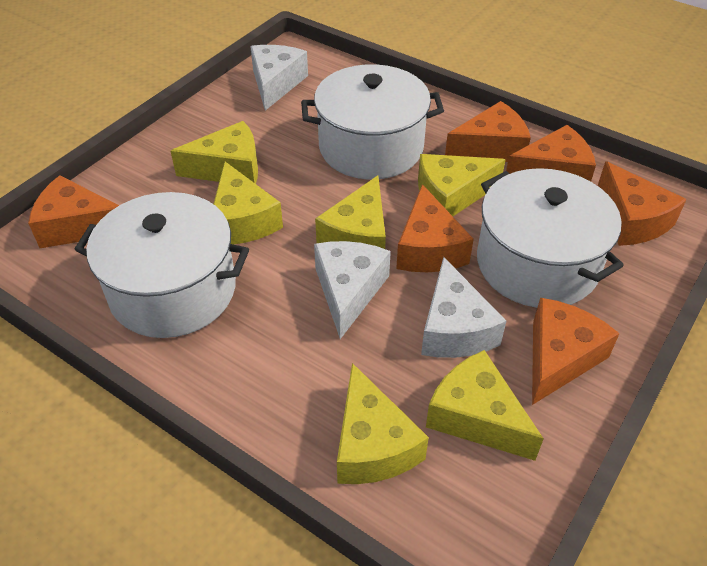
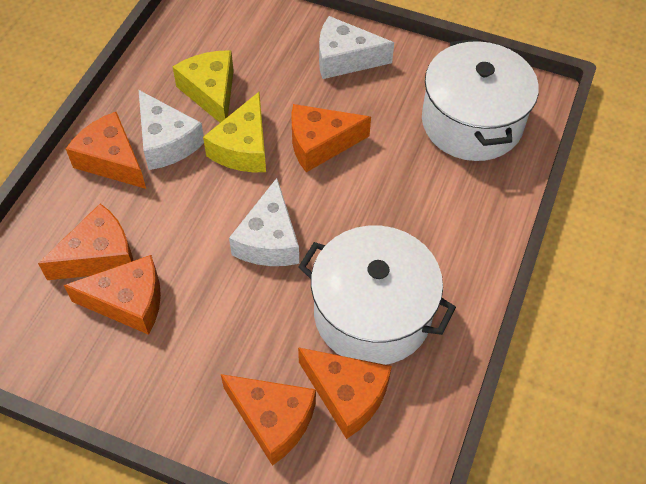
white pot: 3 -> 2
yellow cheese: 6 -> 2

